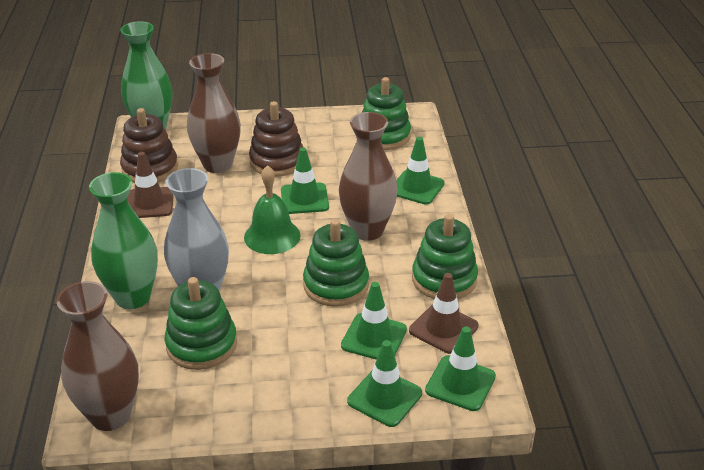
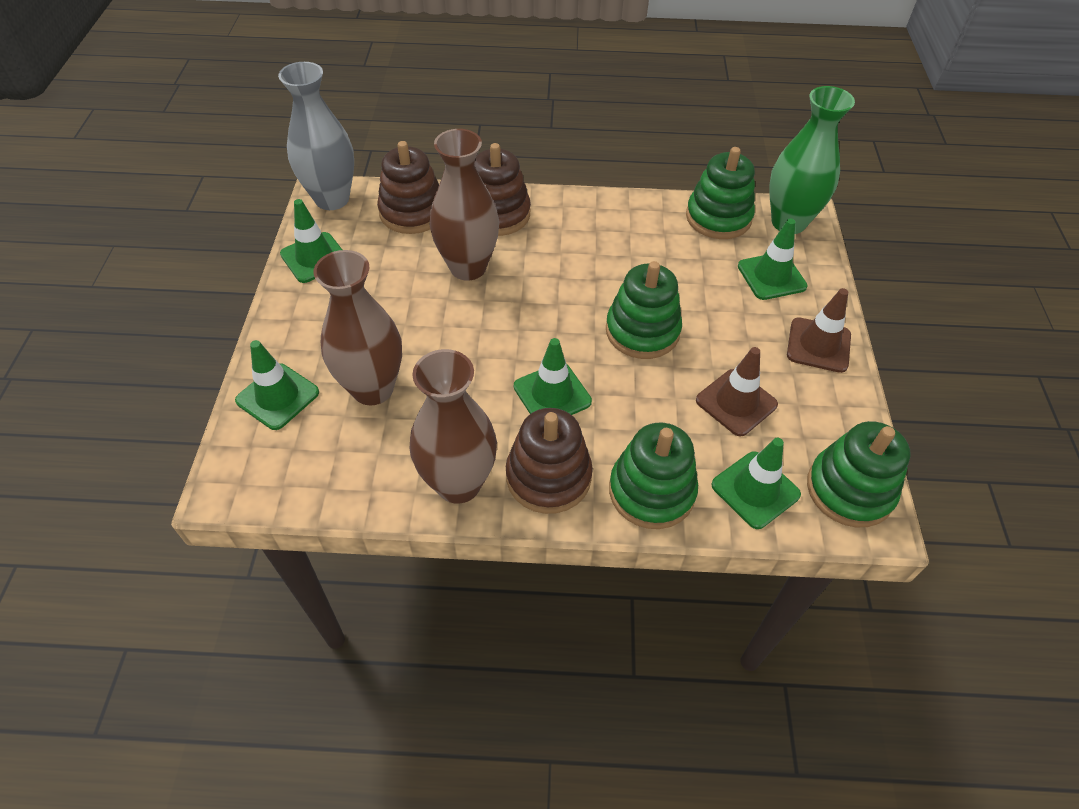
brown stacking toy: 2 -> 3
green bell: 1 -> 0
green vase: 2 -> 1

